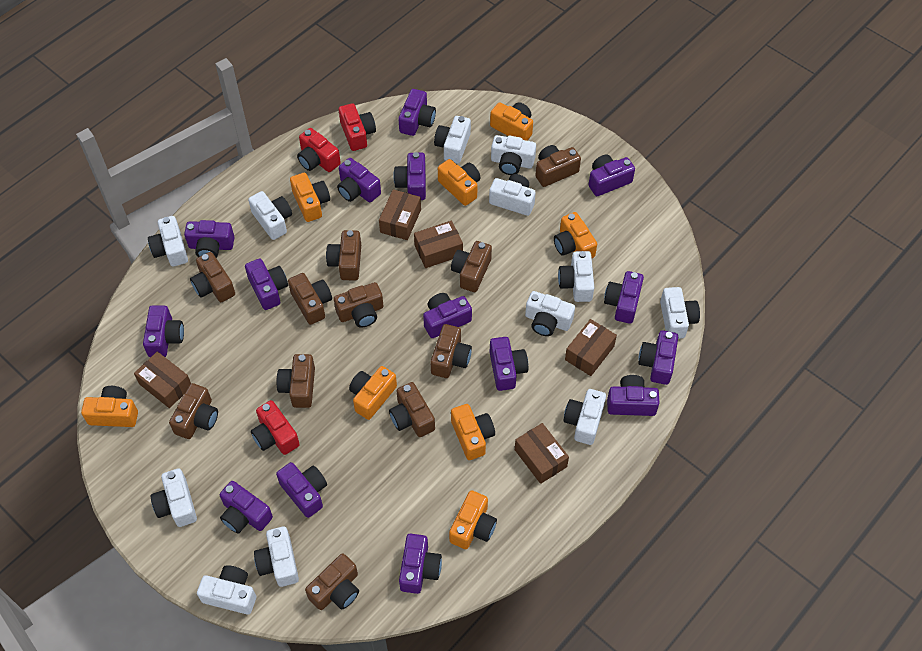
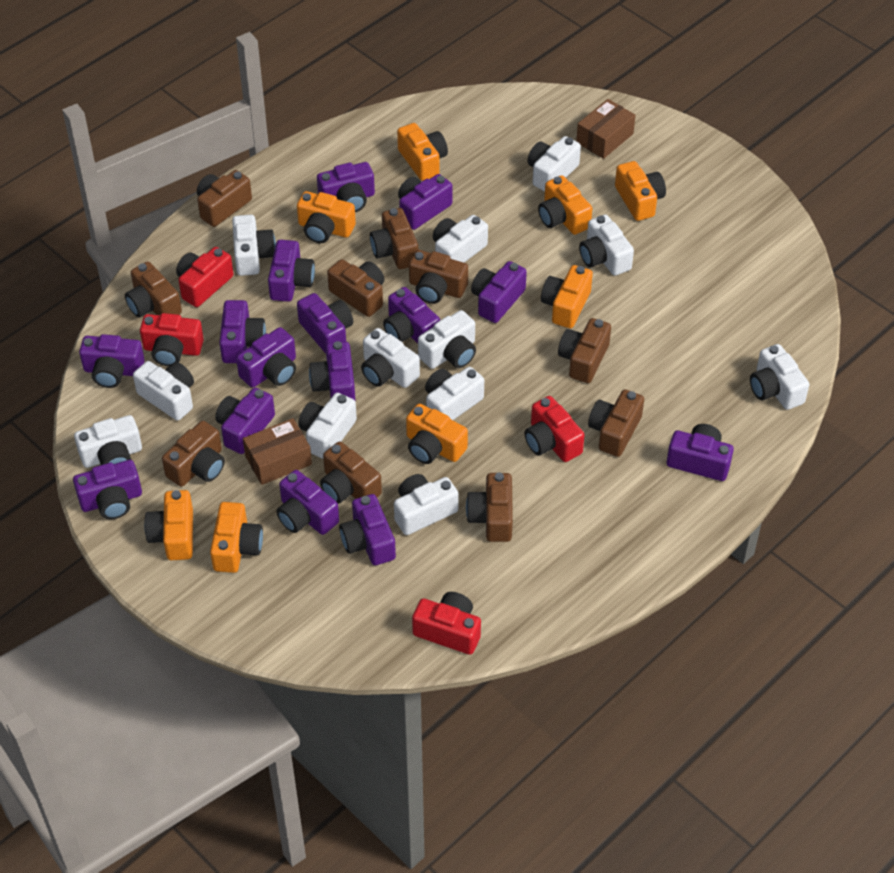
brown box: 5 -> 2
brown camera: 11 -> 10
red camera: 3 -> 4

